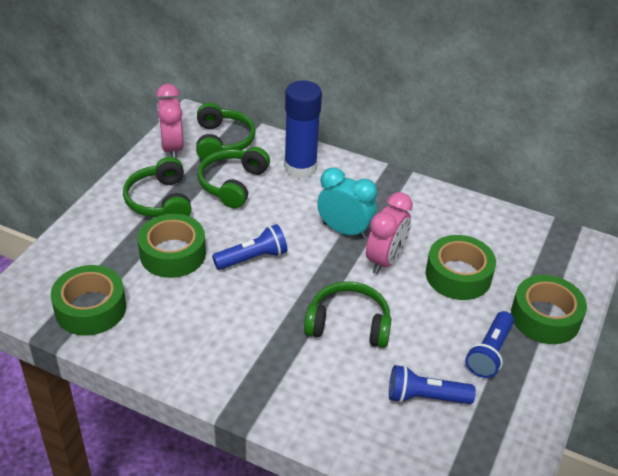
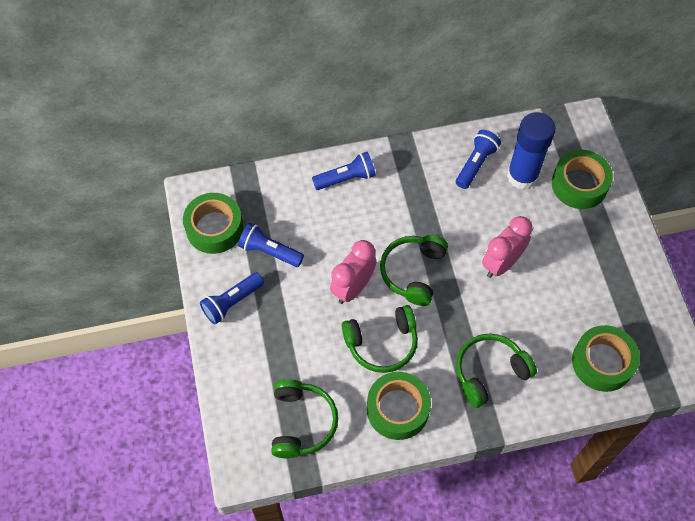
blue flashlight: 3 -> 4
turquoise clock: 1 -> 0

